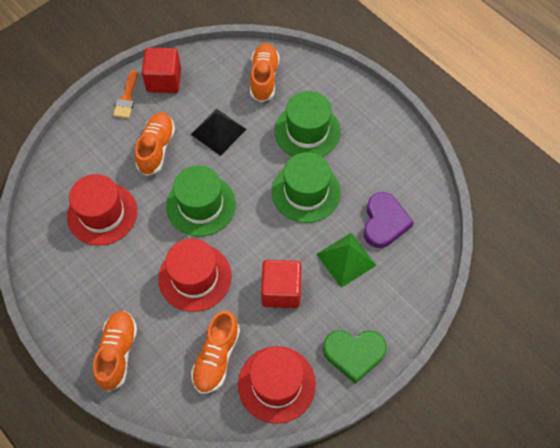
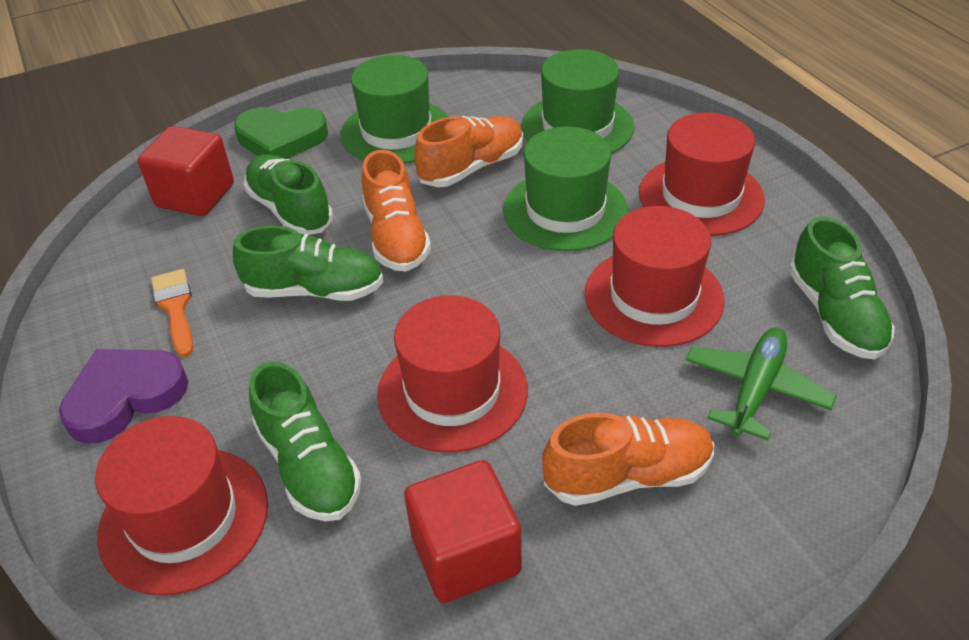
black pyramid: 1 -> 0
green plane: 0 -> 1
green pyramid: 1 -> 0
green shoe: 0 -> 4
orange shoe: 4 -> 3
red hat: 3 -> 4

